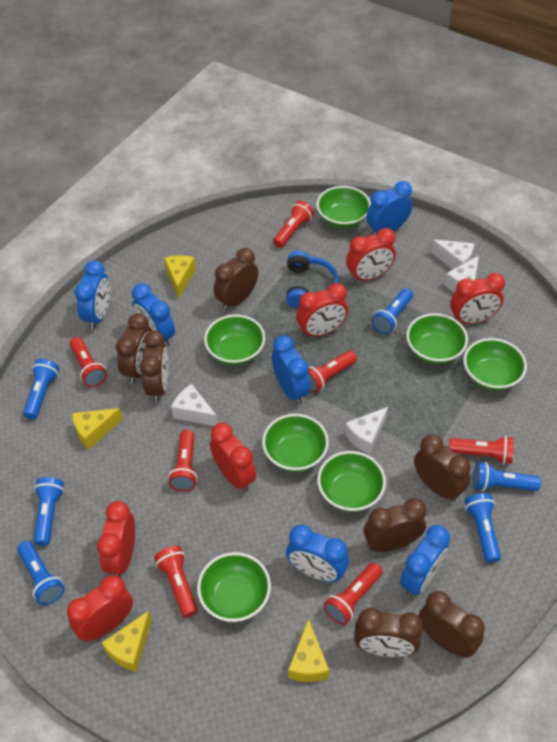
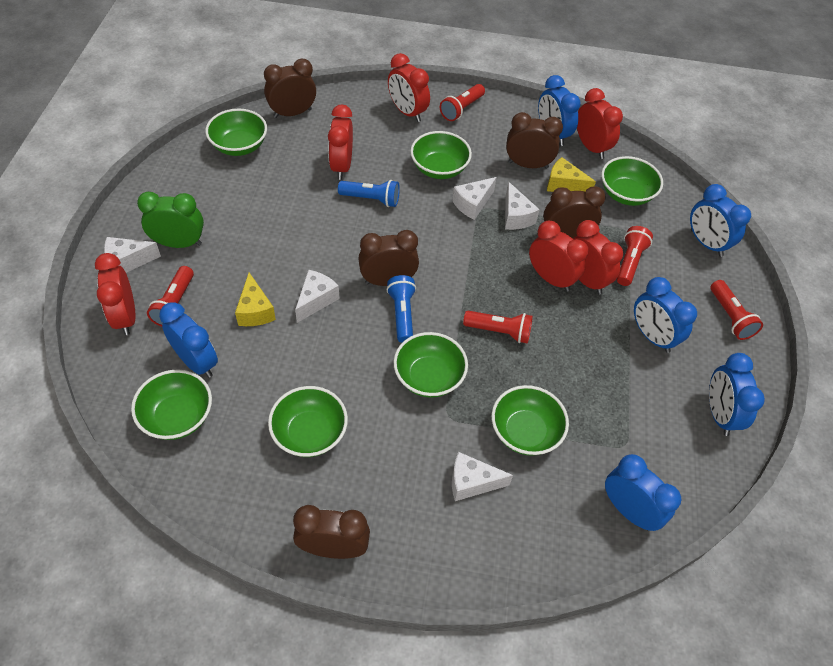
blue flashlight: 6 -> 2
blue headphones: 1 -> 0
brown clock: 7 -> 5
green clock: 0 -> 1
red flashlight: 7 -> 5
white cheese: 4 -> 5
yellow cheese: 4 -> 2

